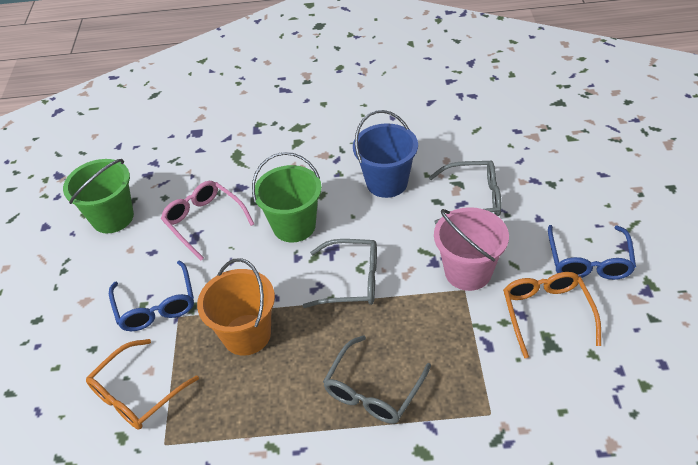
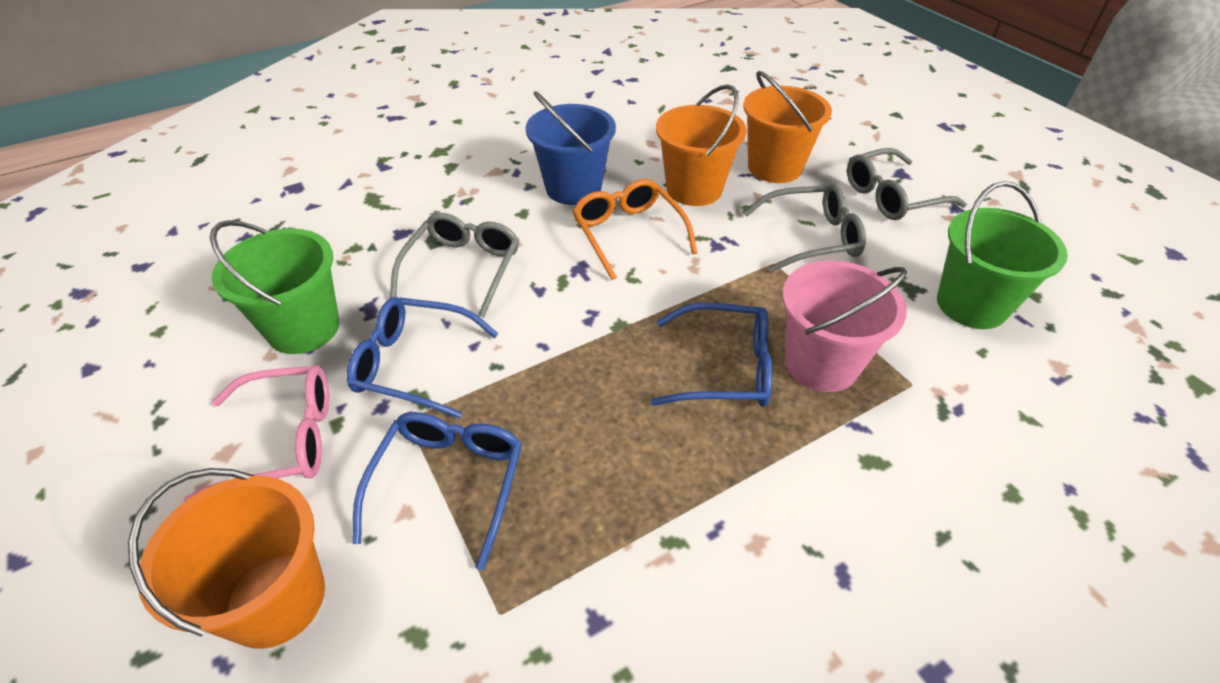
blue glasses: 2 -> 3
orange bucket: 1 -> 3
orange glasses: 2 -> 1

